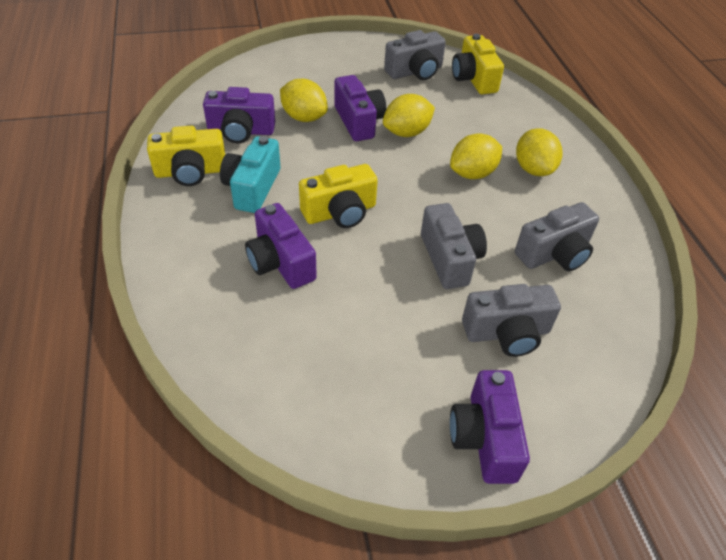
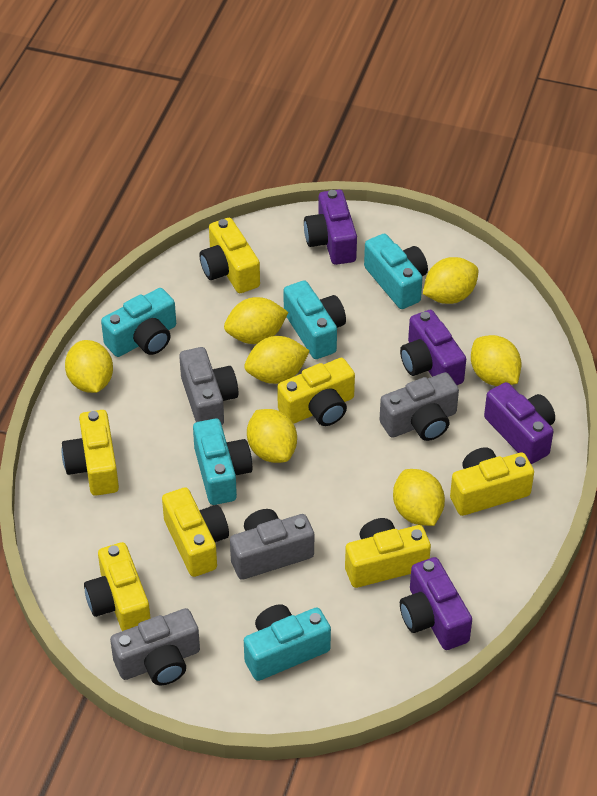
turquoise camera: 1 -> 5
yellow camera: 3 -> 7
yellow lemon: 4 -> 7

